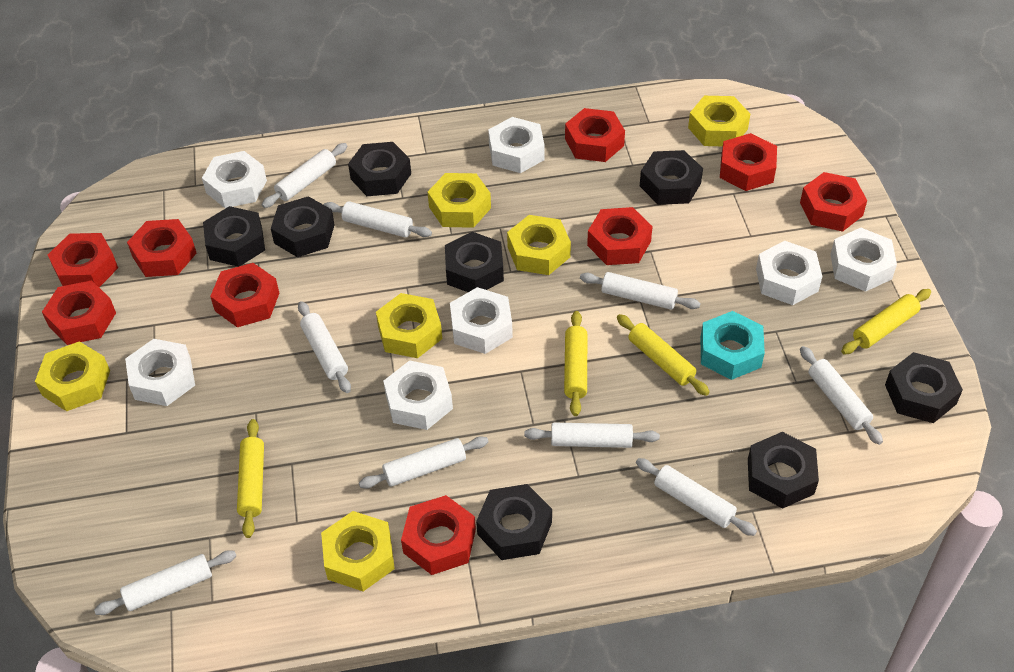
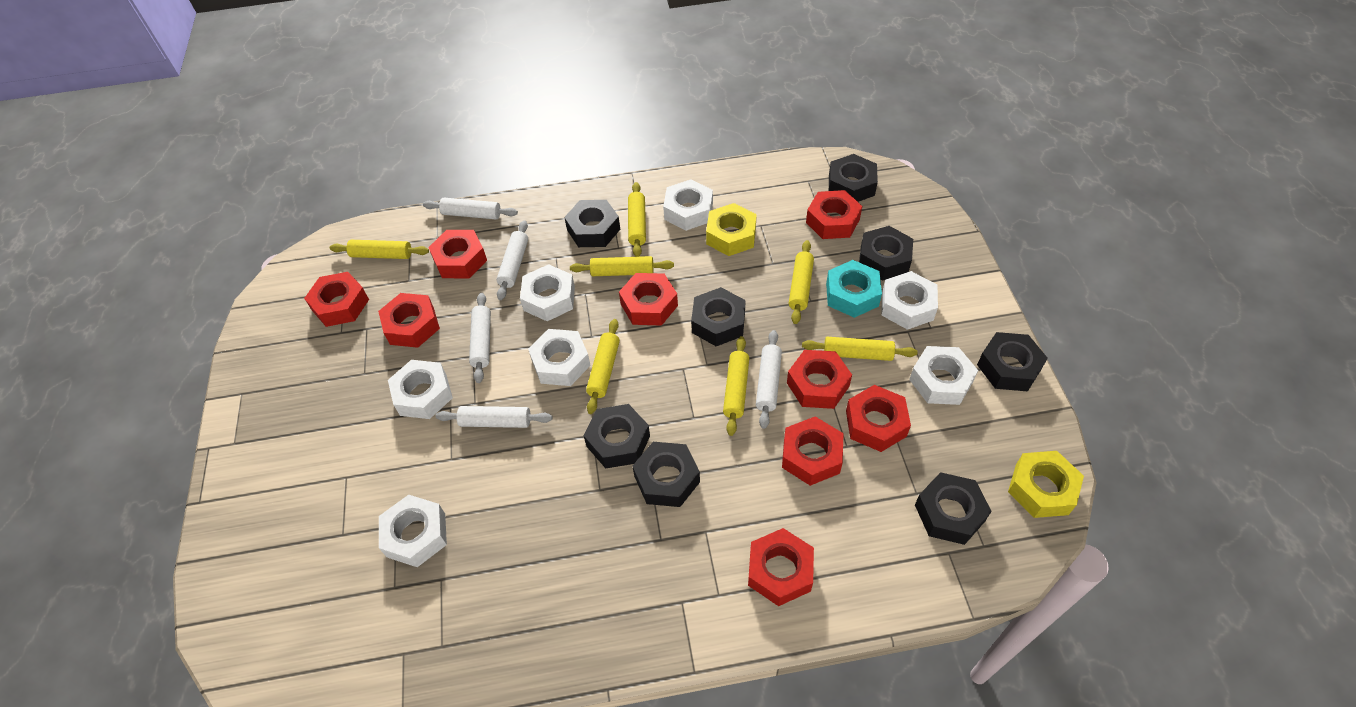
white rolling pin: 9 -> 5
yellow nut: 6 -> 2
yellow rolling pin: 4 -> 7

